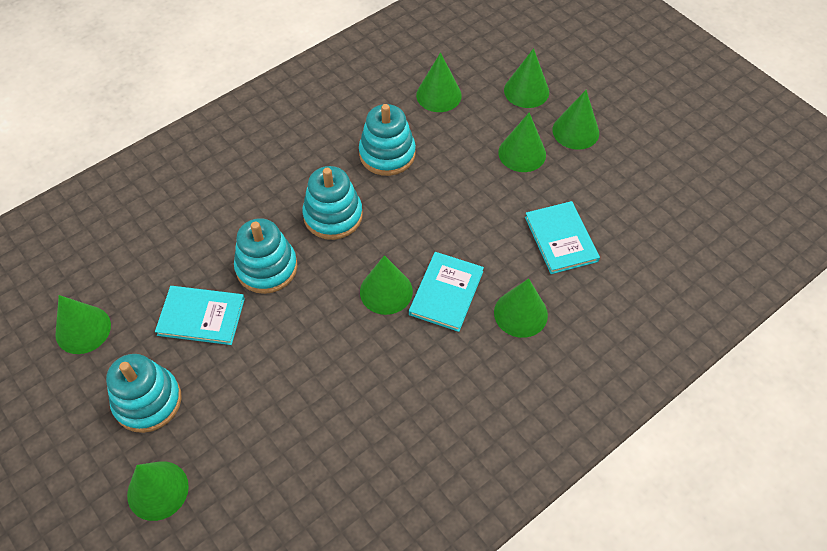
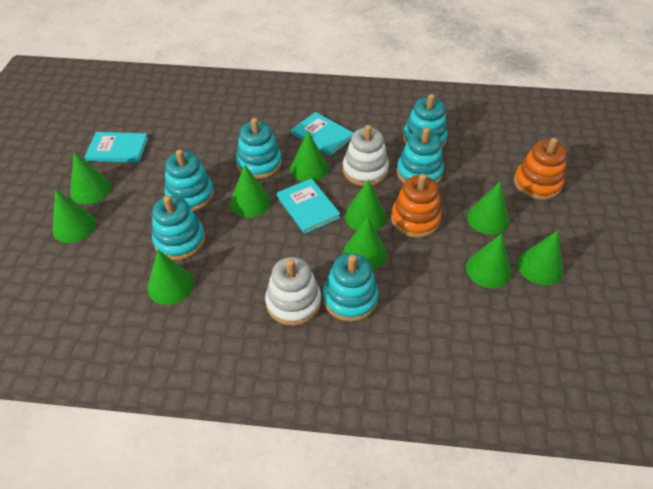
green cone: 8 -> 10
orange stacking toy: 0 -> 2
turquoise stacking toy: 4 -> 6
white stacking toy: 0 -> 2

